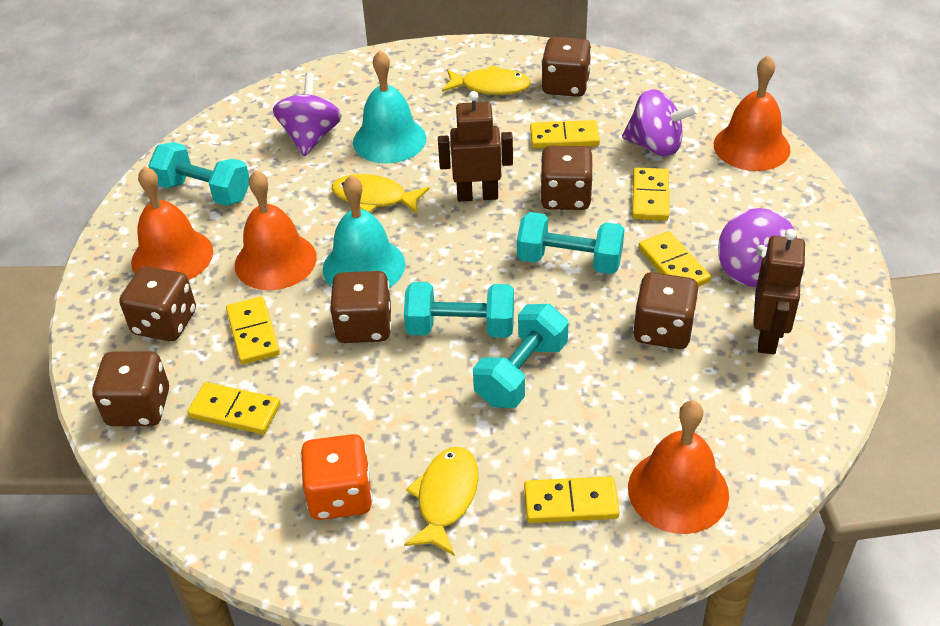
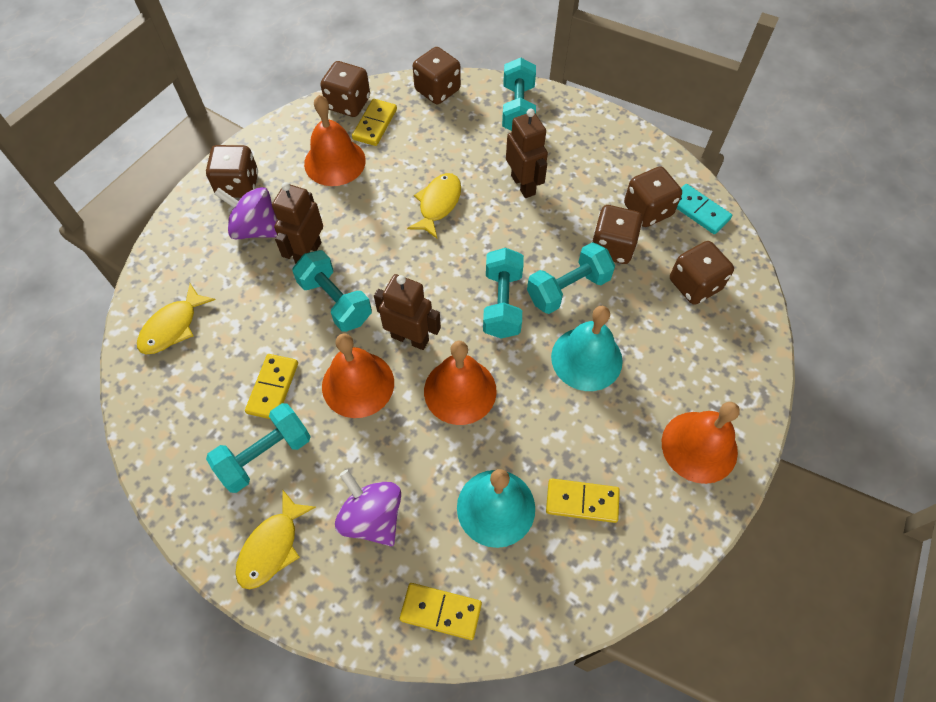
brown robot: 2 -> 3
orange dice: 1 -> 0
purple spinning top: 3 -> 2
turquoise domino: 0 -> 1
turquoise dumbbell: 4 -> 5
yellow domino: 6 -> 4

